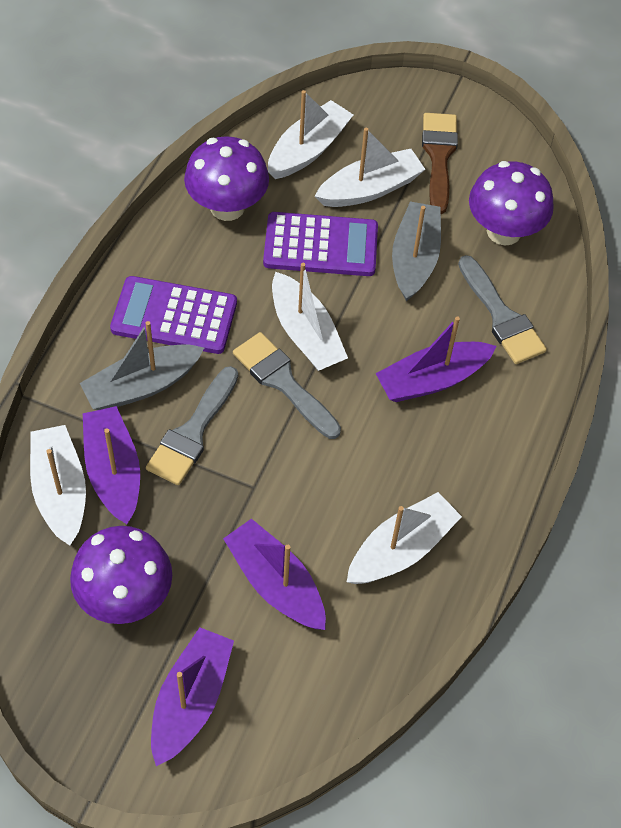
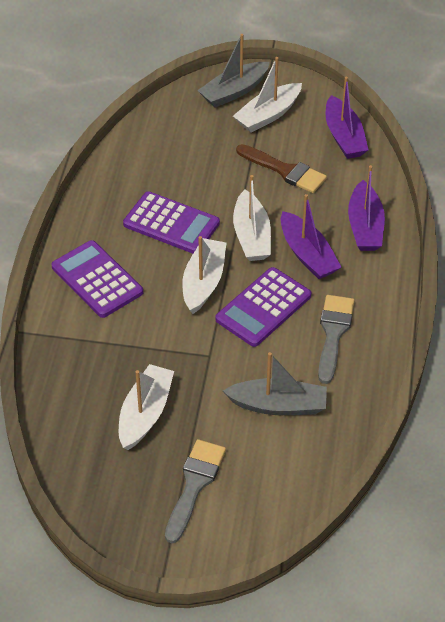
grey brush: 3 -> 2
purple boat: 4 -> 3
purple calculator: 2 -> 3
purple mushroom: 3 -> 0
white boat: 5 -> 4

